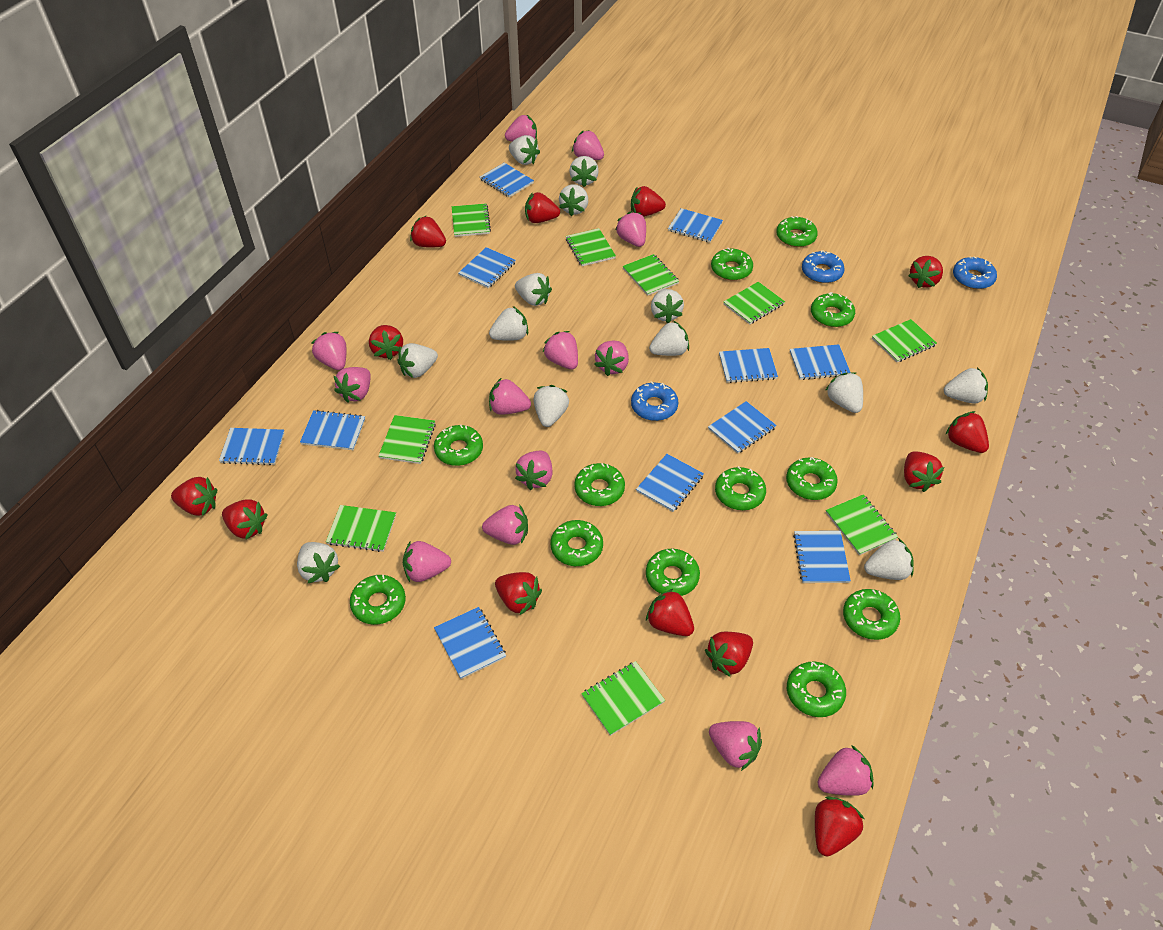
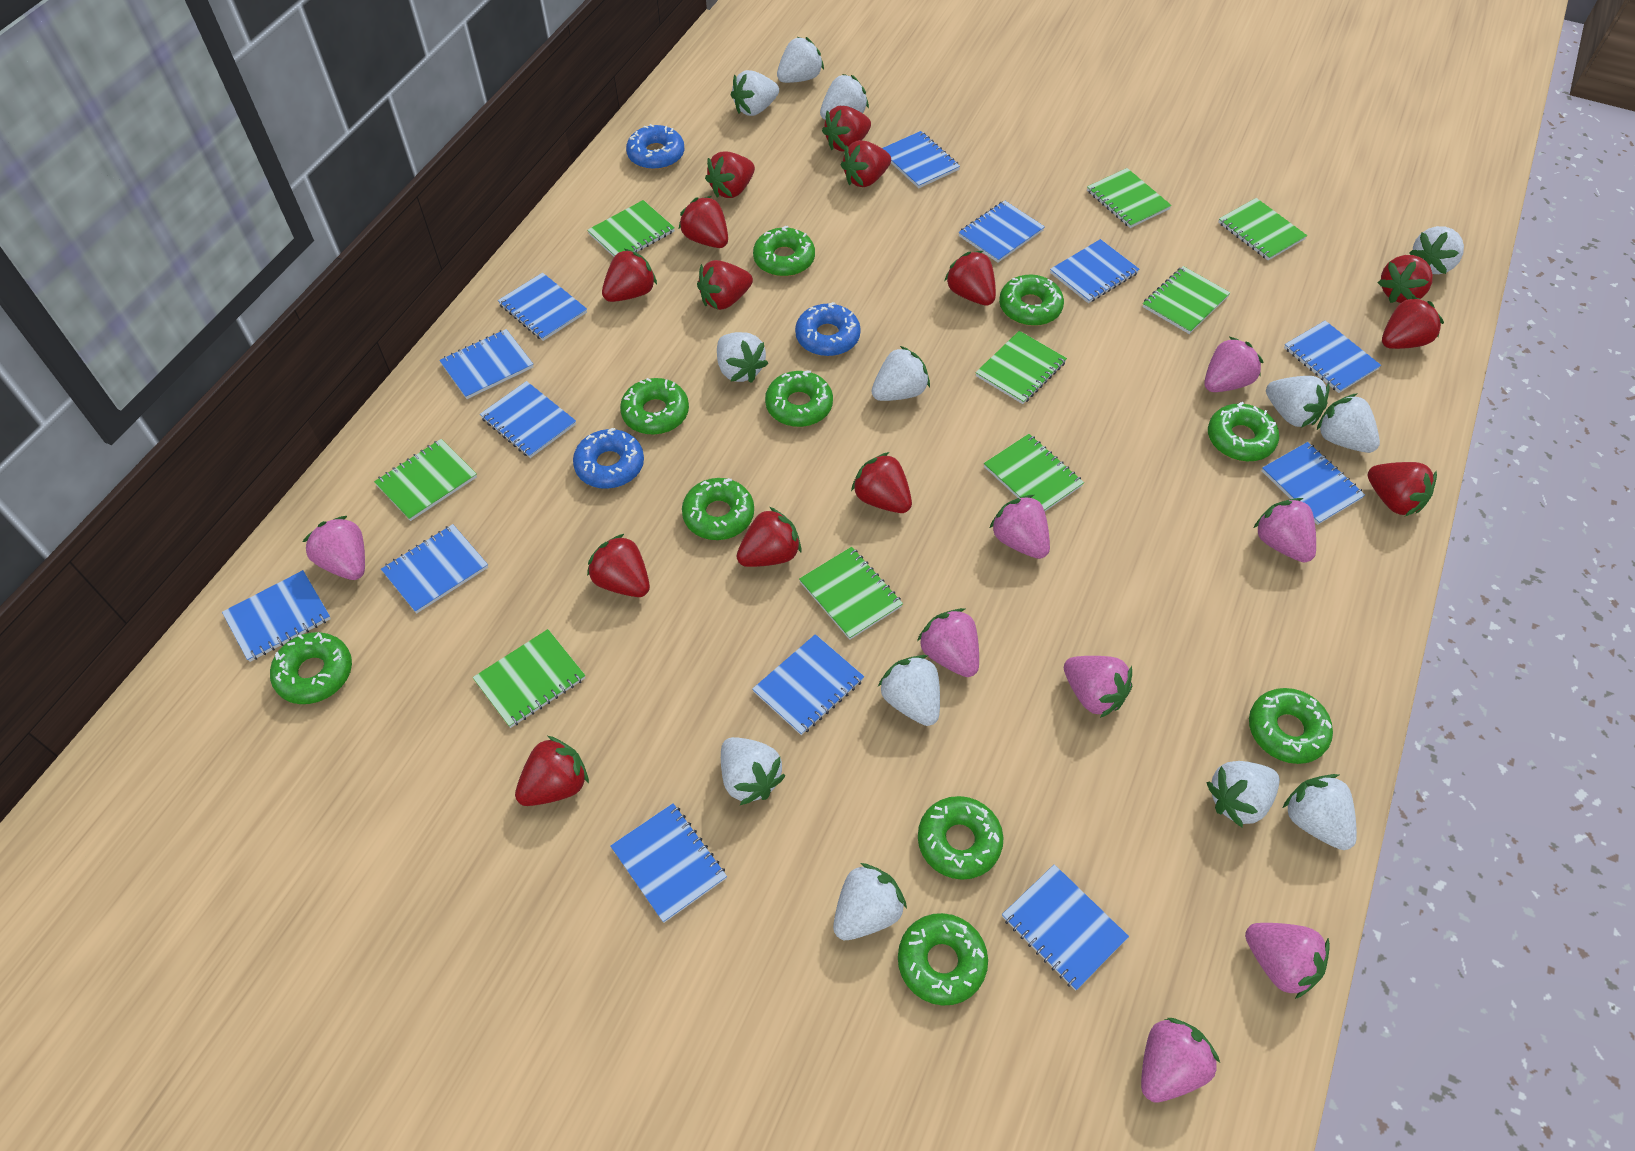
blue notebook: 11 -> 13
green donut: 12 -> 10
pink strawberry: 13 -> 8
red strawberry: 13 -> 14

